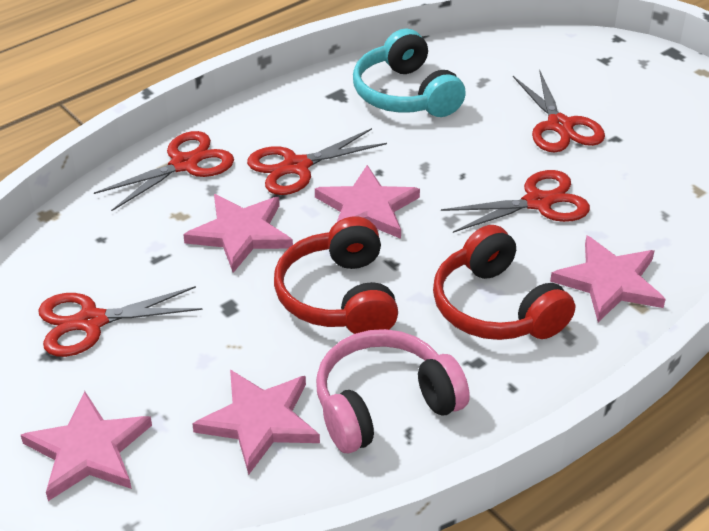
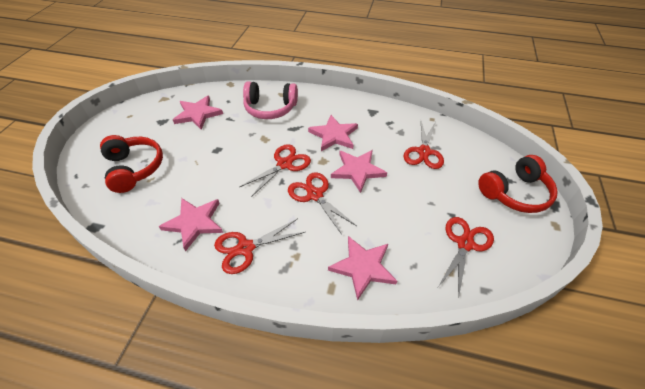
turquoise headphones: 1 -> 0

